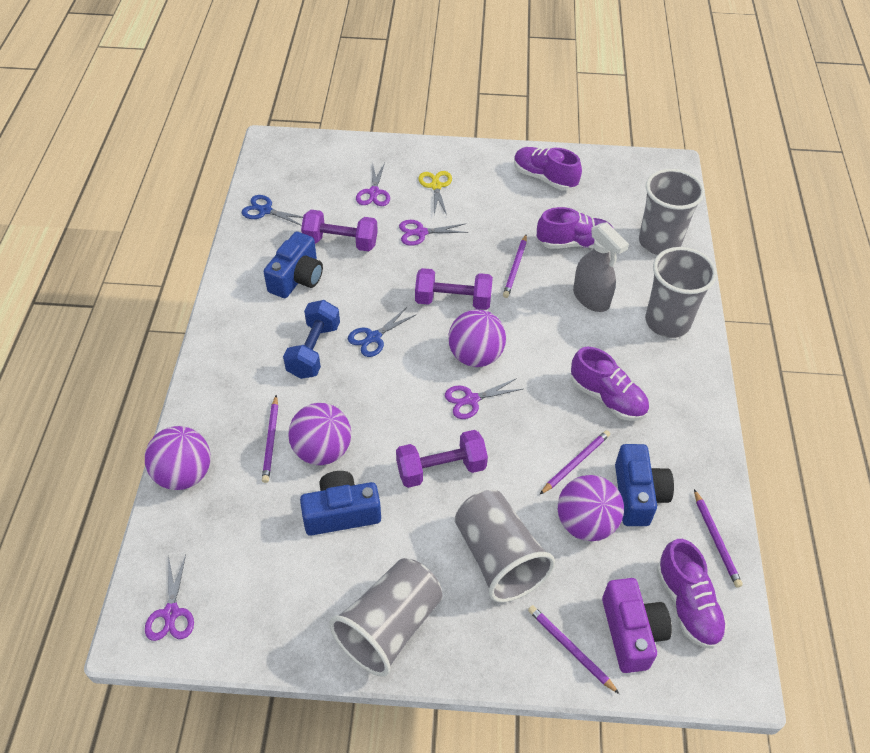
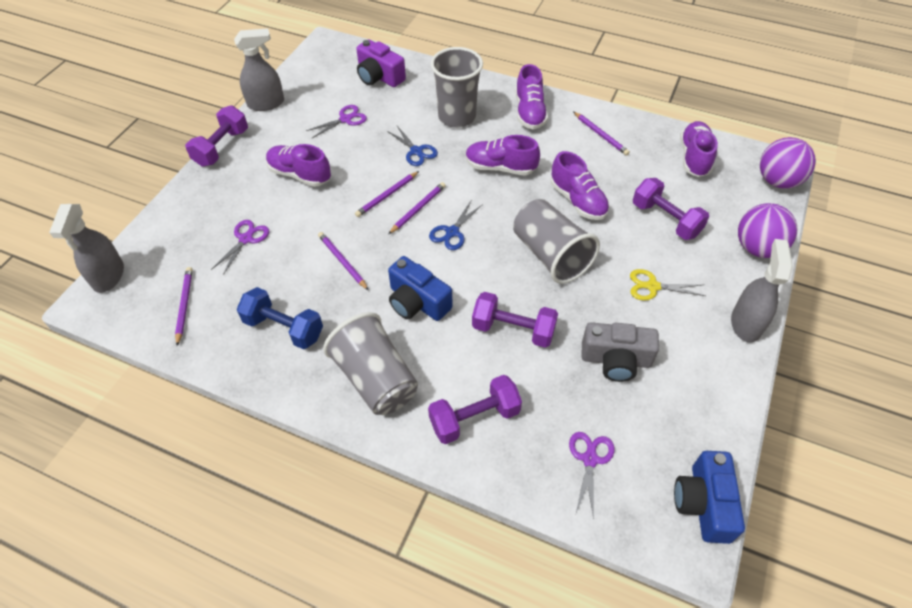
blue camera: 3 -> 2
grey camera: 0 -> 1
grey cup: 4 -> 3
grey spray bottle: 1 -> 3
purple ball: 4 -> 2
purple dumbbell: 3 -> 4
purple scissors: 4 -> 3
purple shoe: 4 -> 5

